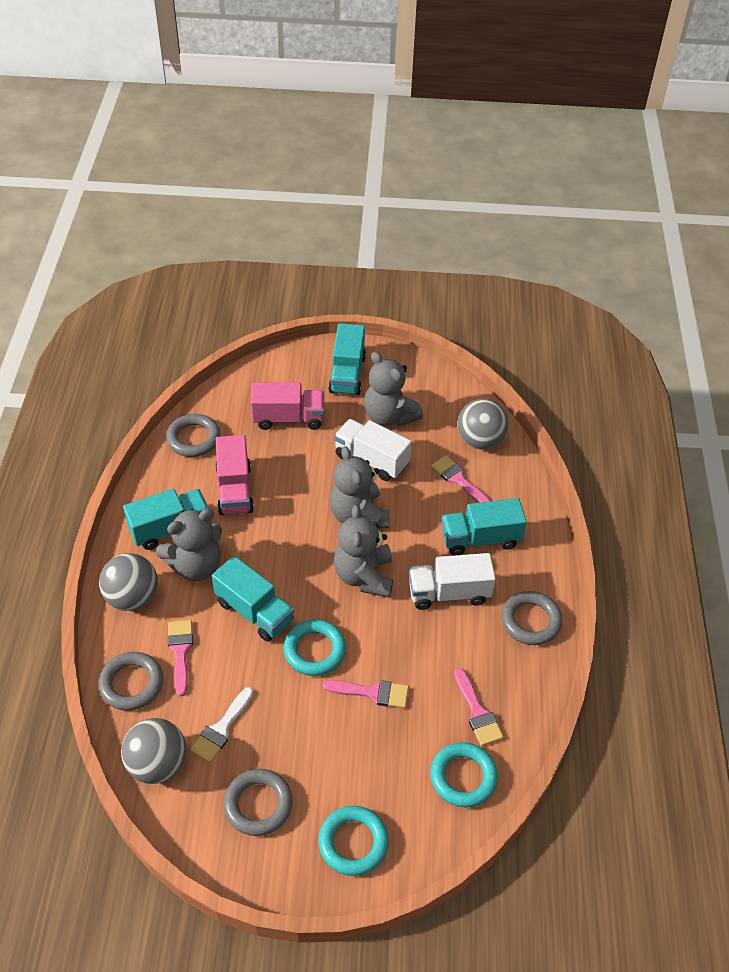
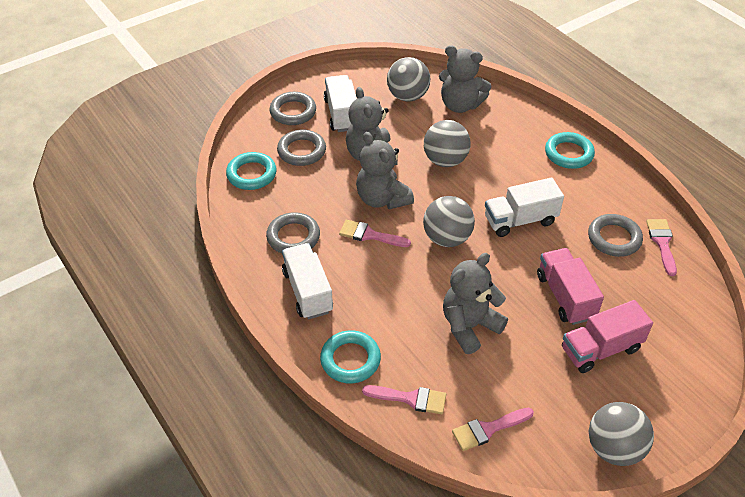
grey ball: 3 -> 4
turquoise truck: 4 -> 0
white brush: 1 -> 0
white truck: 2 -> 3

